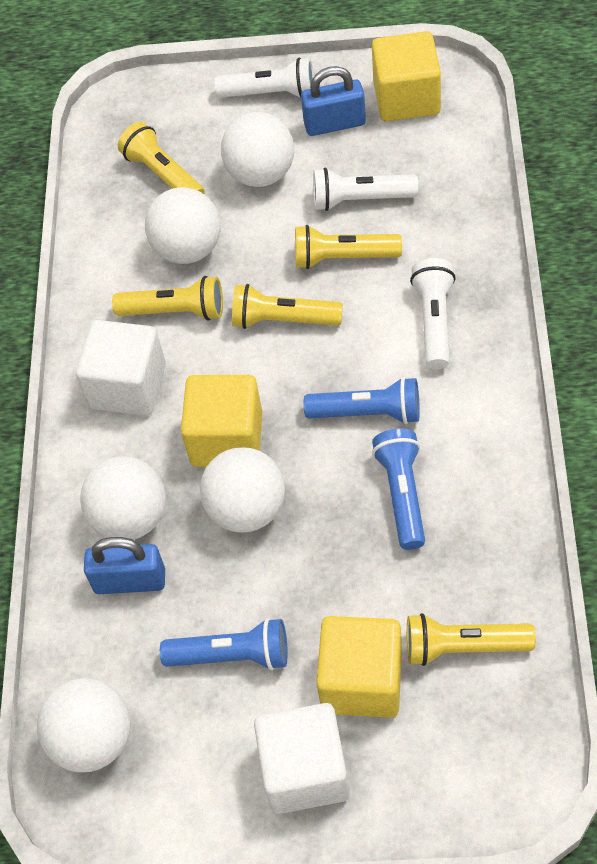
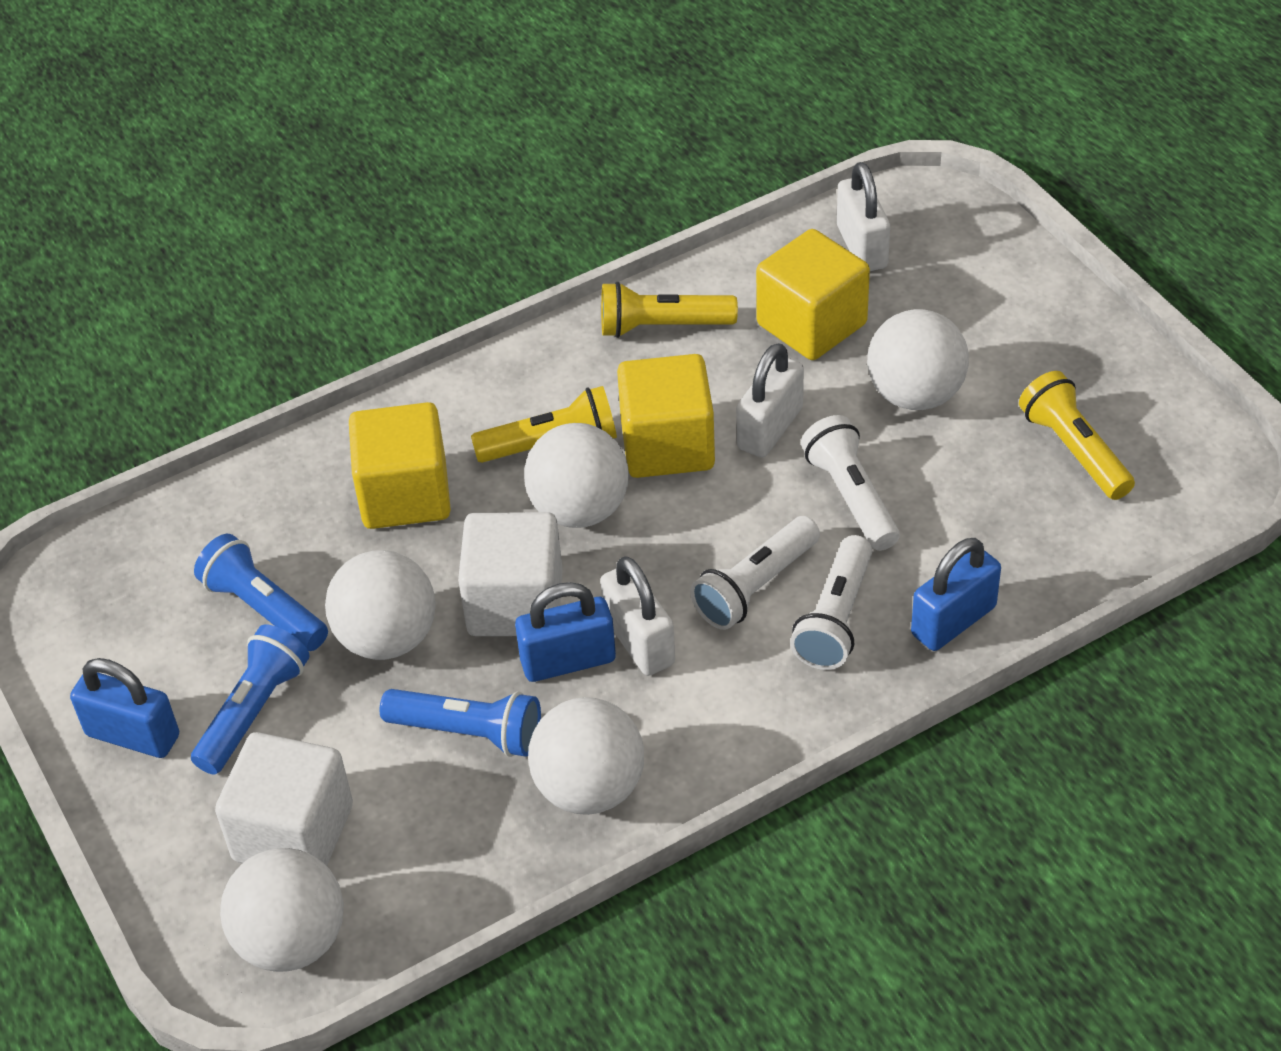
blue padlock: 2 -> 3
white padlock: 0 -> 3
yellow flashlight: 5 -> 3

